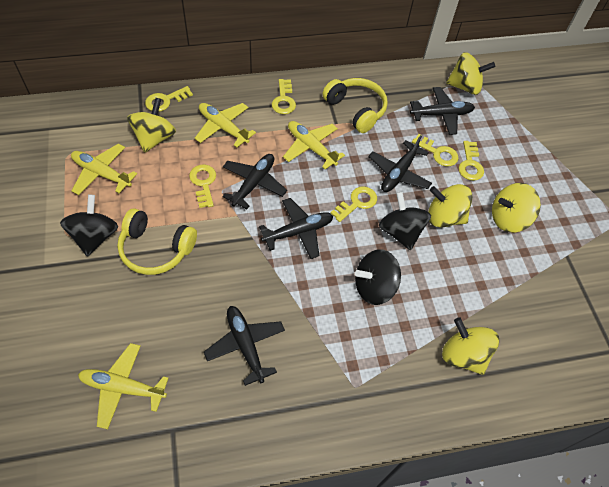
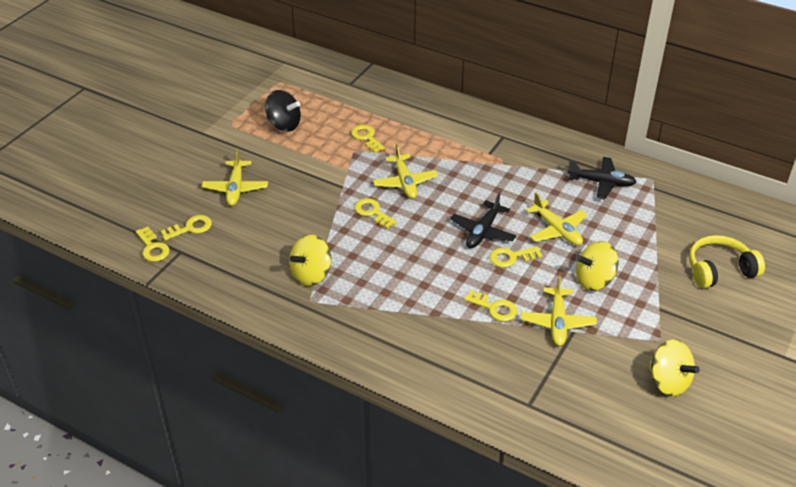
black plane: 5 -> 2
black spinning top: 3 -> 1
yellow headphones: 2 -> 1
yellow spinning top: 5 -> 3

